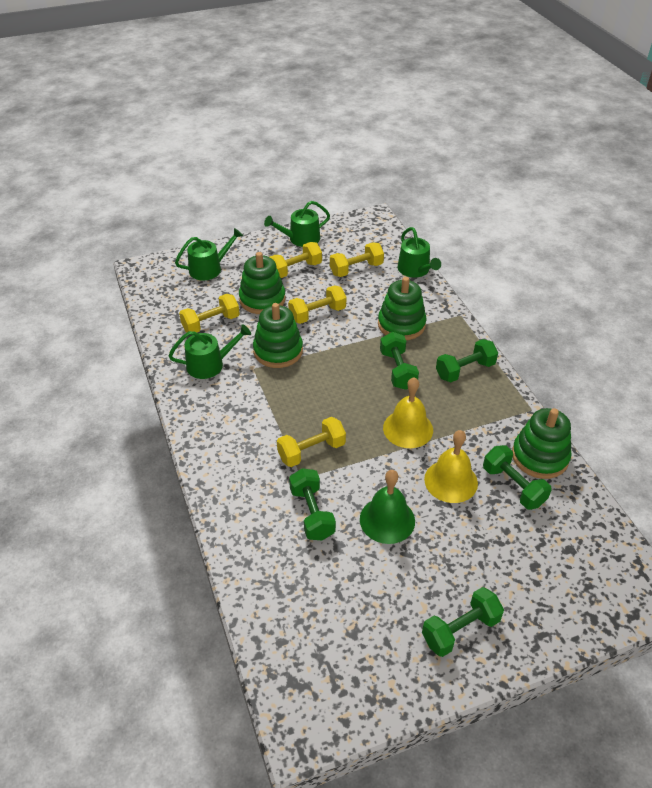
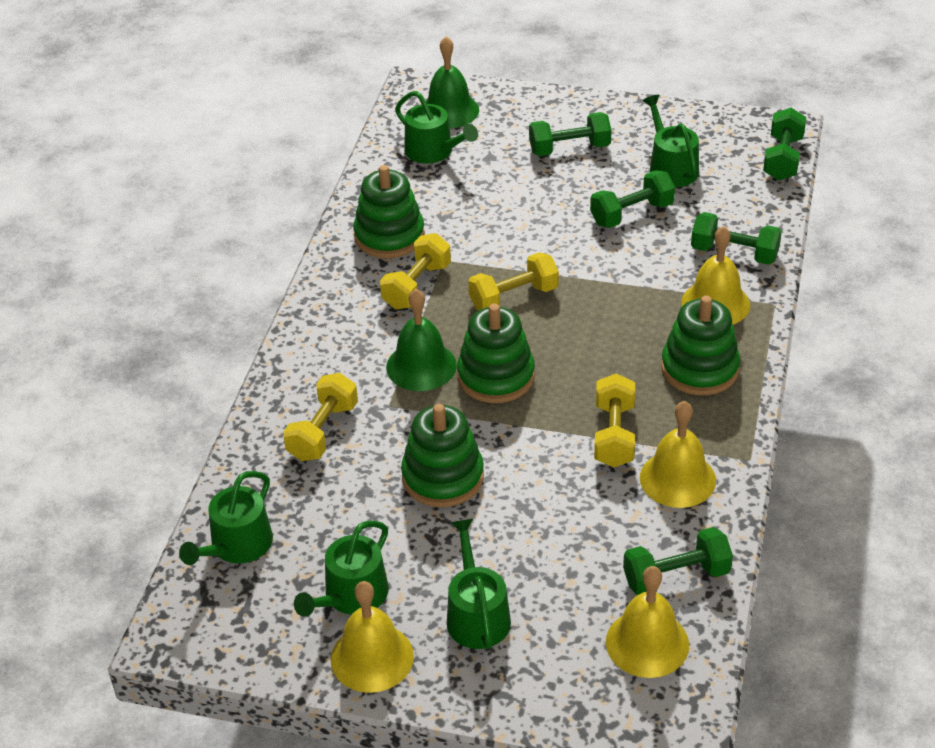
green bell: 1 -> 2
green watering can: 4 -> 5
yellow bell: 2 -> 4
yellow dumbbell: 5 -> 4

